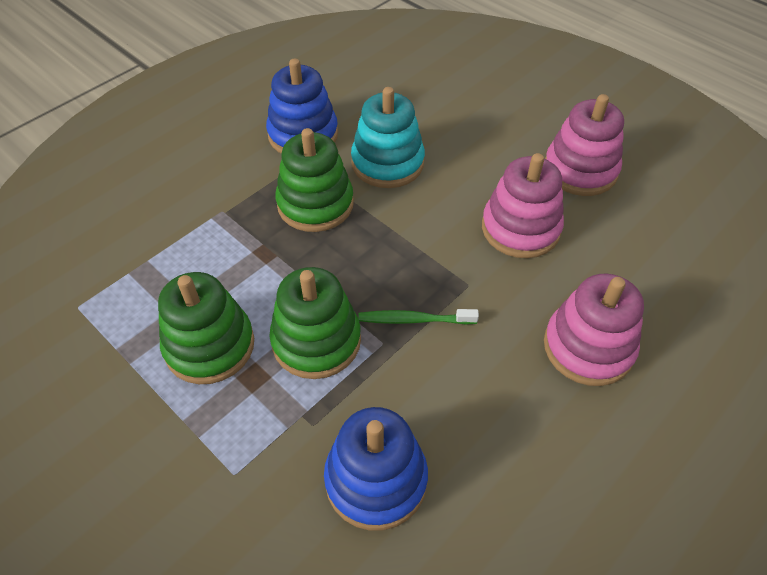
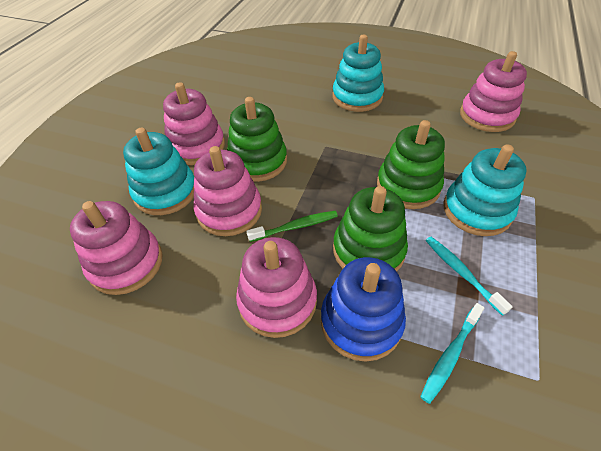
blue stacking toy: 2 -> 1
pink stacking toy: 3 -> 5
turquoise stacking toy: 1 -> 3
turquoise toothbrush: 0 -> 2

